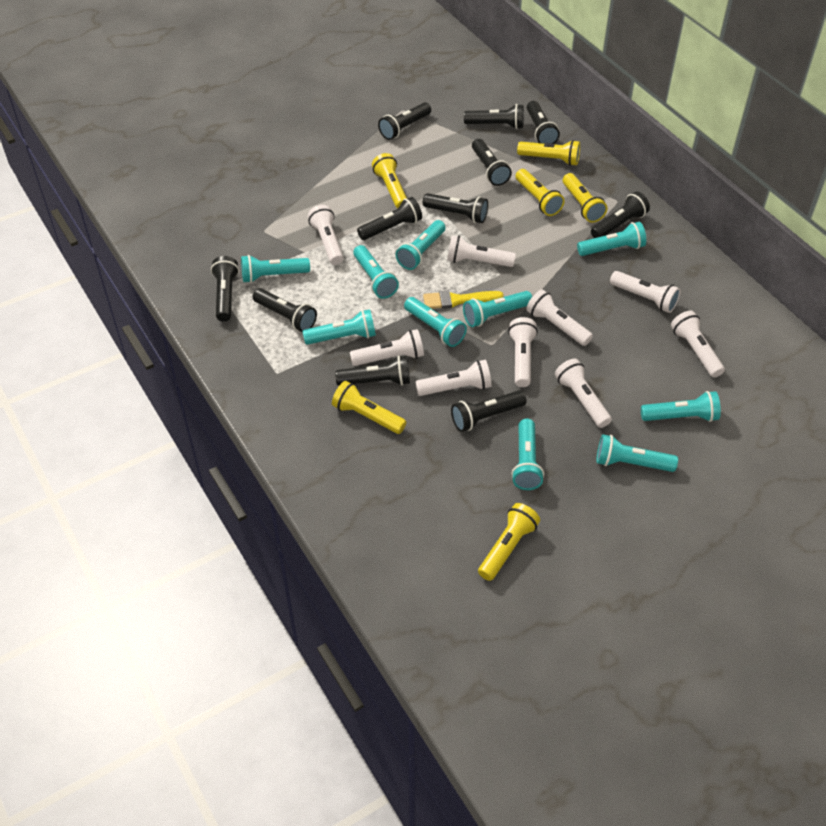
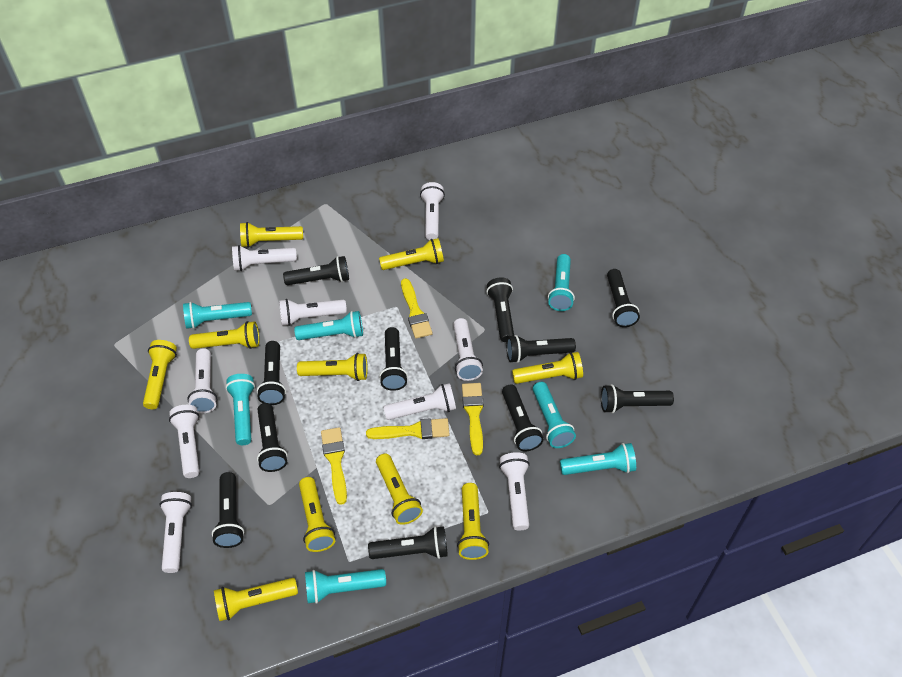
turquoise flashlight: 10 -> 7
yellow brush: 1 -> 4
yellow flashlight: 6 -> 10

